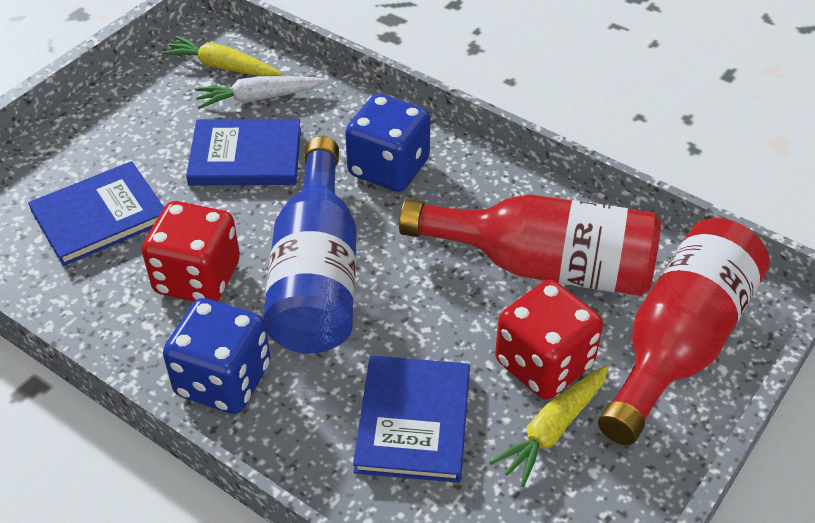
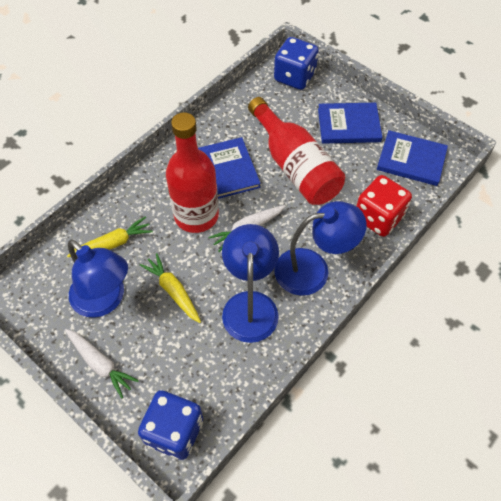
blue bottle: 1 -> 0
blue lamp: 0 -> 3
red dice: 2 -> 1
white carrot: 1 -> 2

